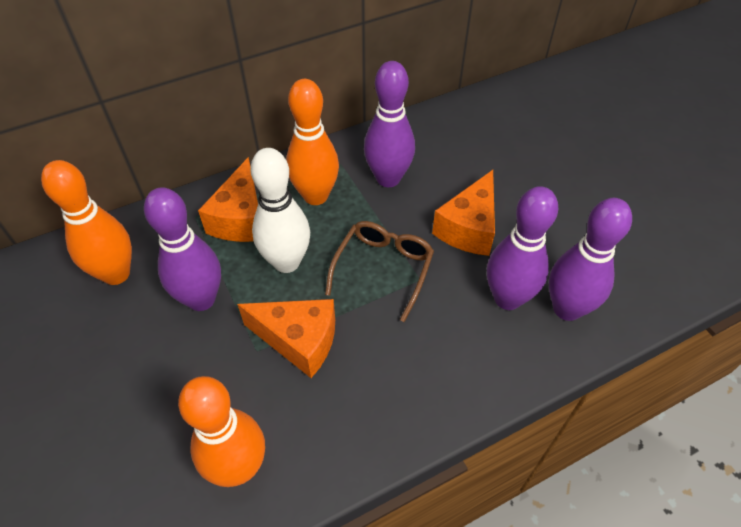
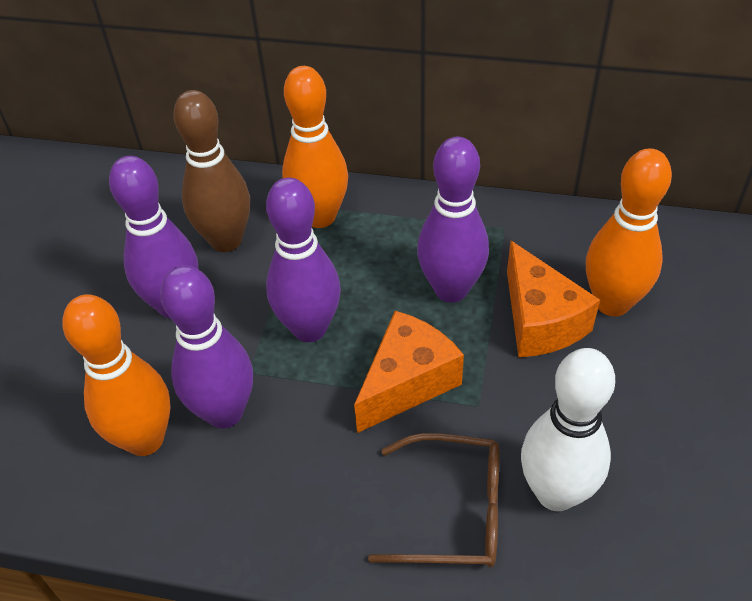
brown bowling pin: 0 -> 1
orange cheese: 3 -> 2

